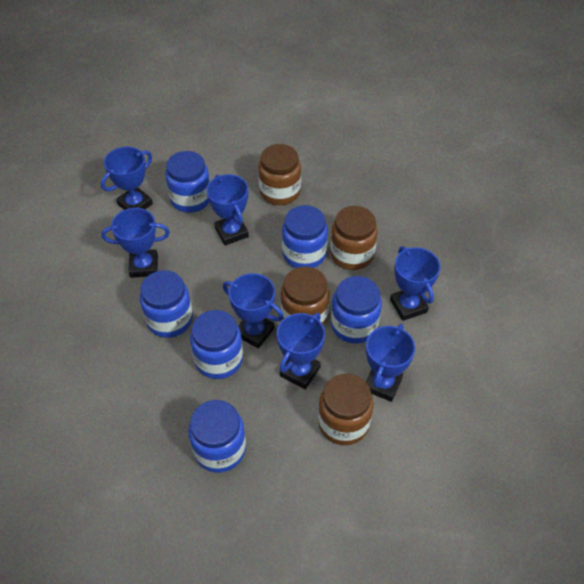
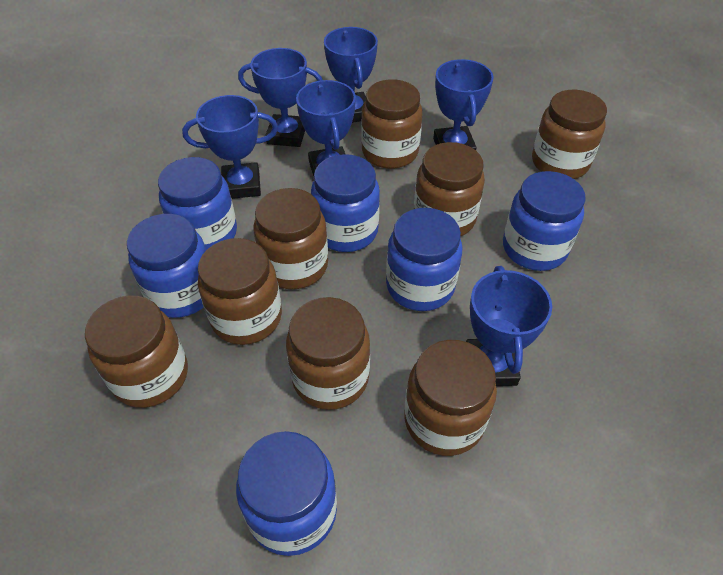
blue trophy: 7 -> 6
brown jar: 4 -> 8

